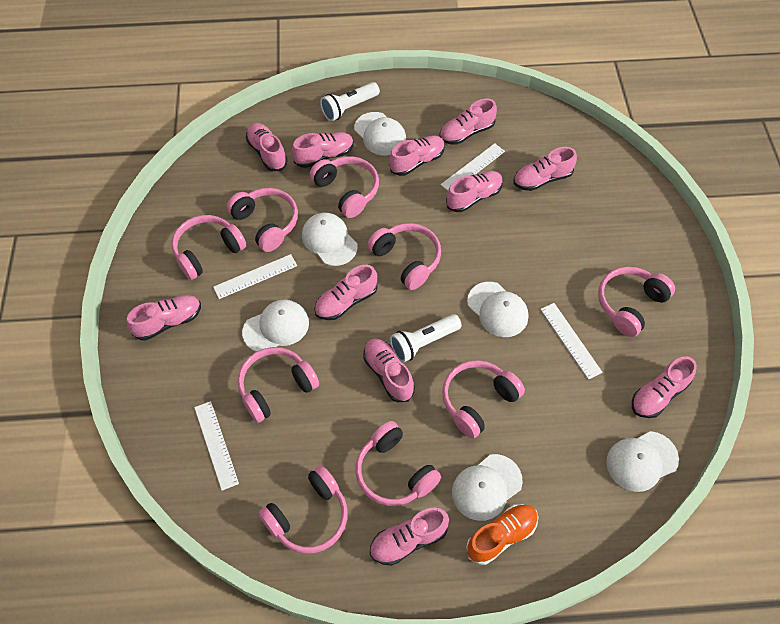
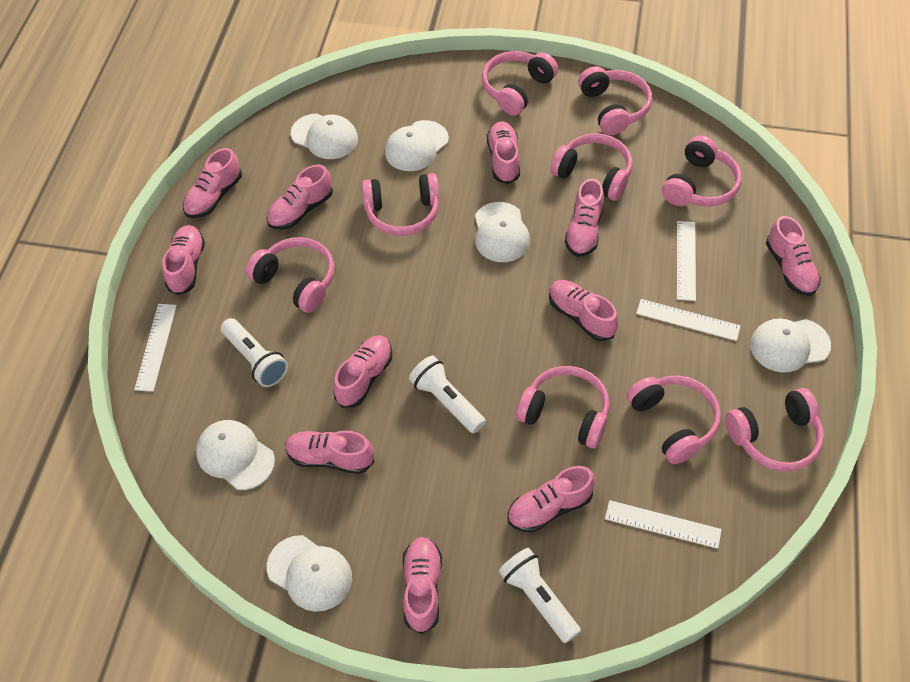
orange shoe: 1 -> 0
white flashlight: 2 -> 3

